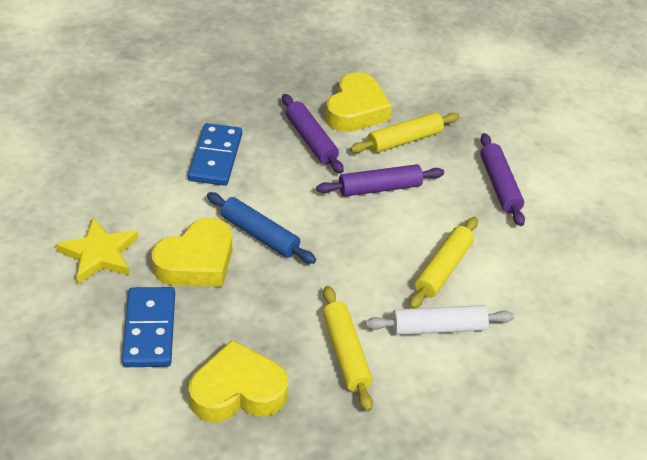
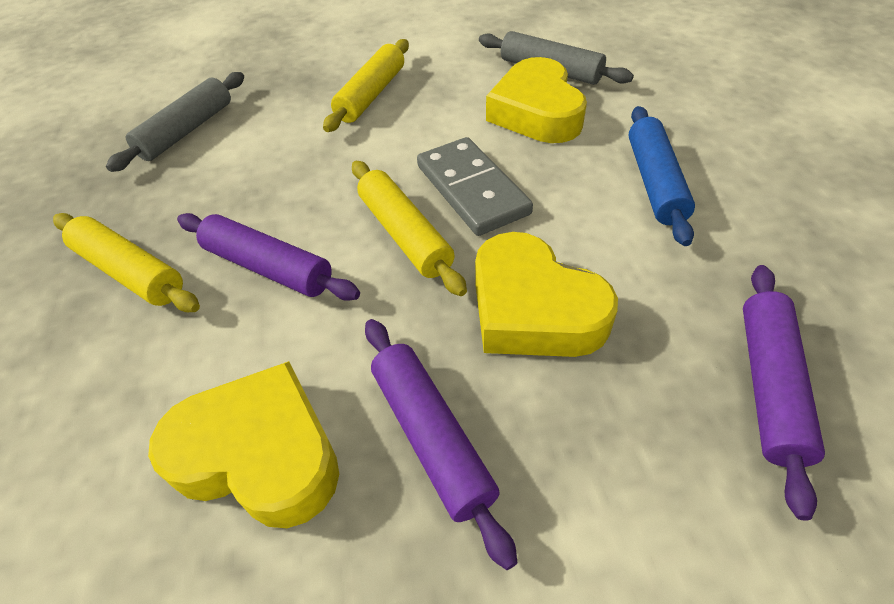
blue domino: 2 -> 0
grey domino: 0 -> 1
grey rolling pin: 0 -> 2
white rolling pin: 1 -> 0
yellow star: 1 -> 0

